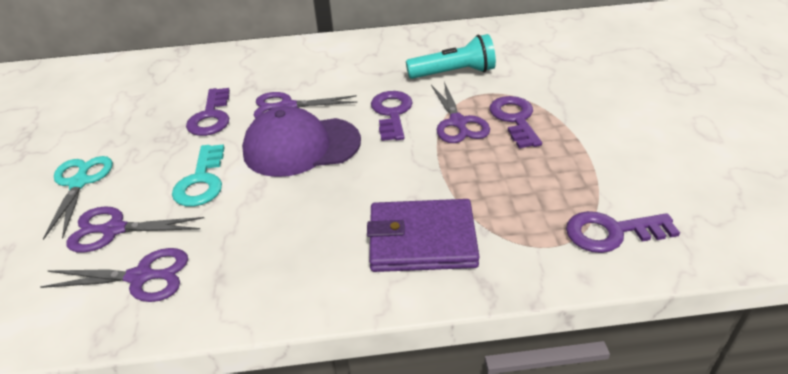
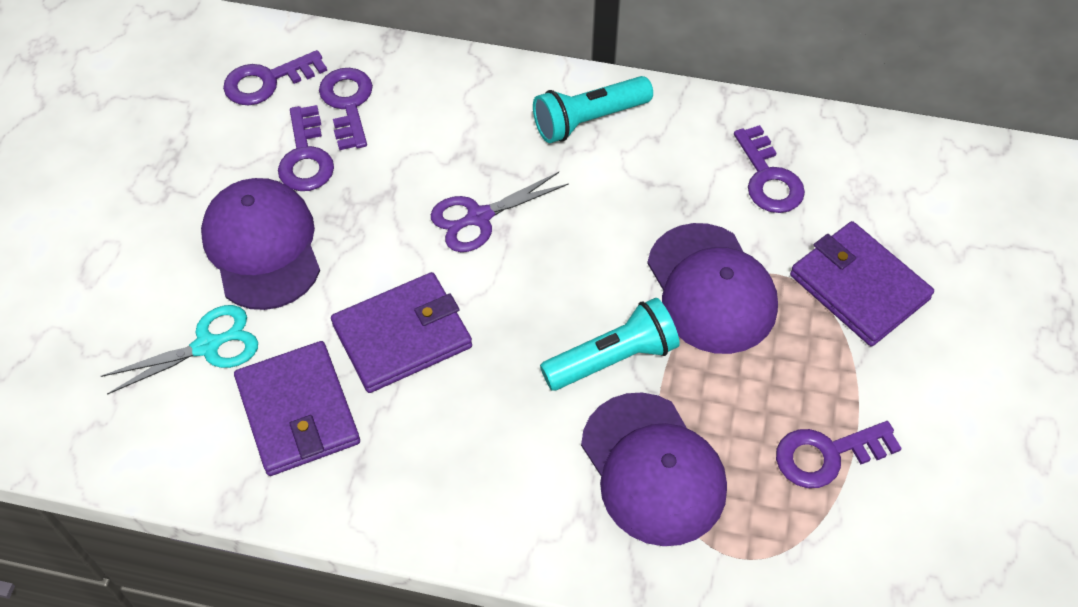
purple cap: 1 -> 3
purple key: 4 -> 5
purple scissors: 4 -> 1
purple wallet: 1 -> 3
turquoise flashlight: 1 -> 2
turquoise key: 1 -> 0

